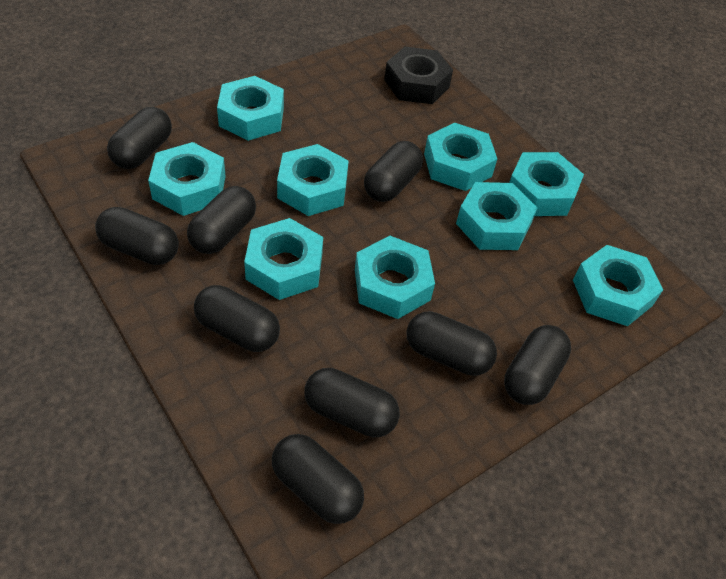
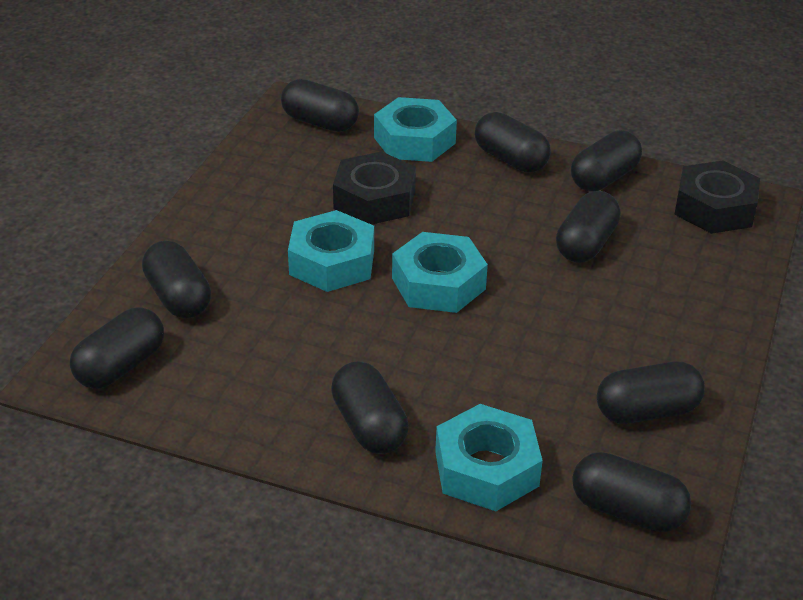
black nut: 1 -> 2
turquoise nut: 9 -> 4

